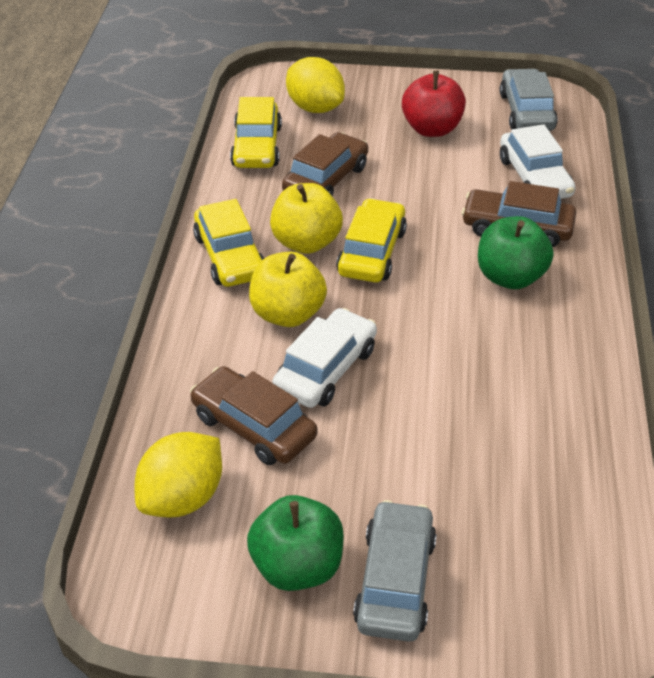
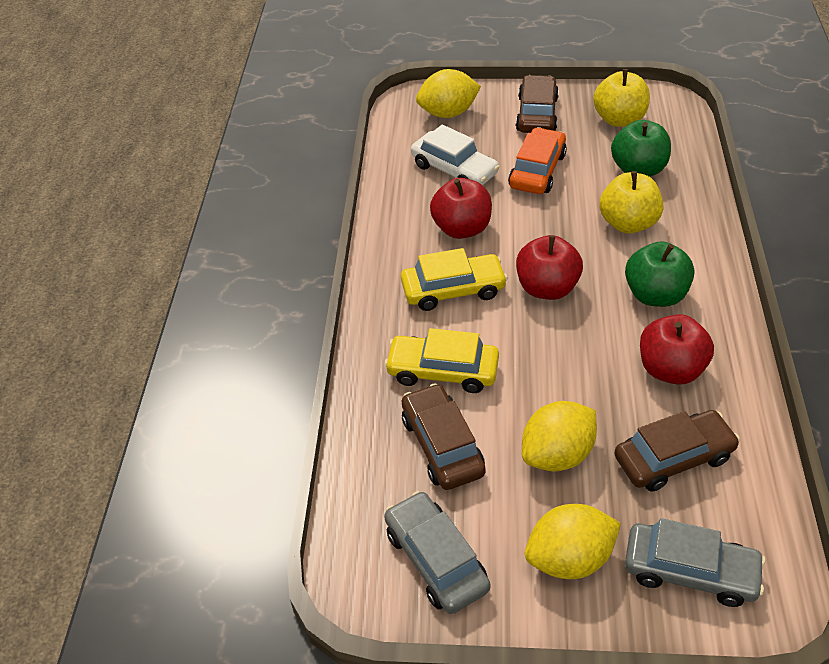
orange car: 0 -> 1
red apple: 1 -> 3
white car: 2 -> 1
yellow car: 3 -> 2
yellow lemon: 2 -> 3

